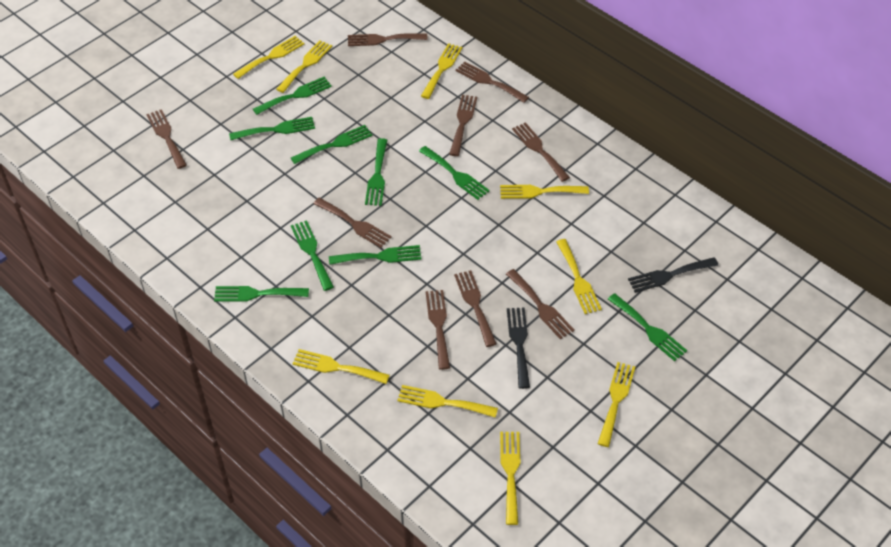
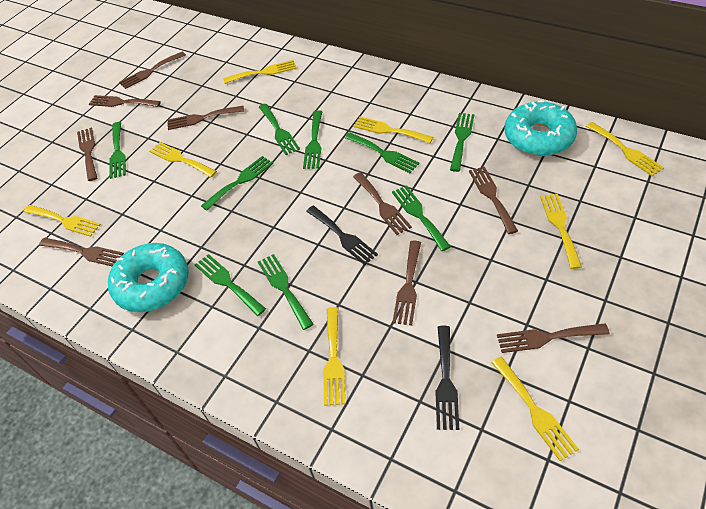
turquoise donut: 0 -> 2
yellow fork: 9 -> 8

